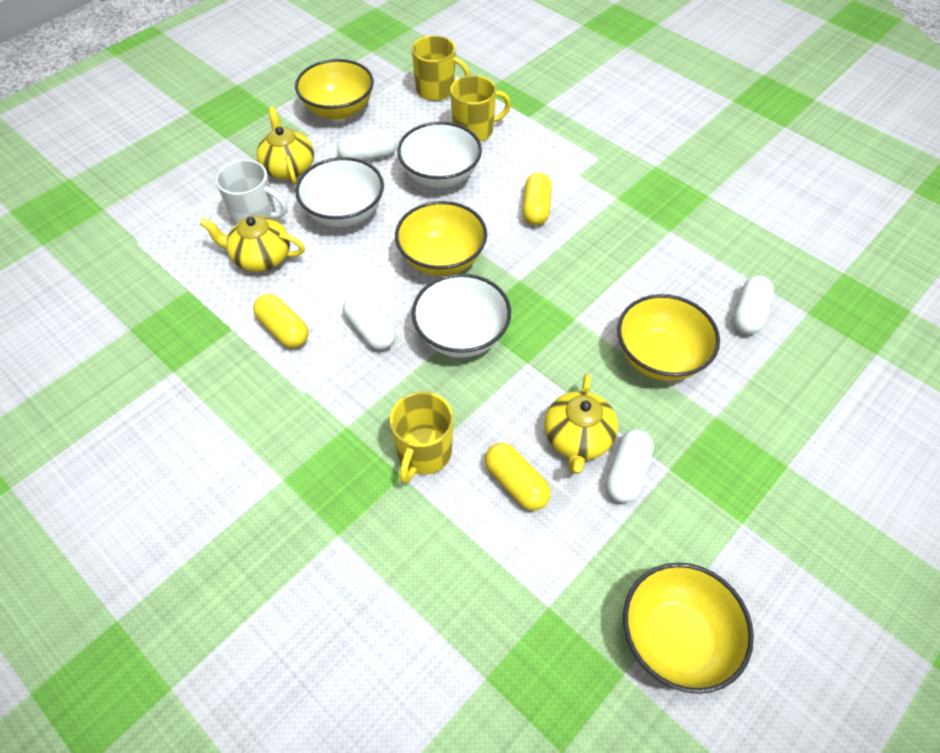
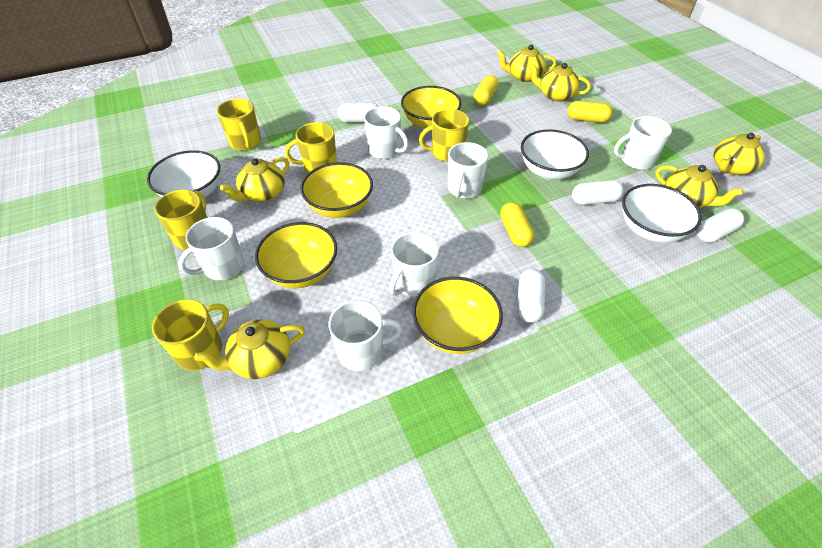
white mug: 1 -> 6
yellow mug: 3 -> 5
yellow teapot: 3 -> 6

